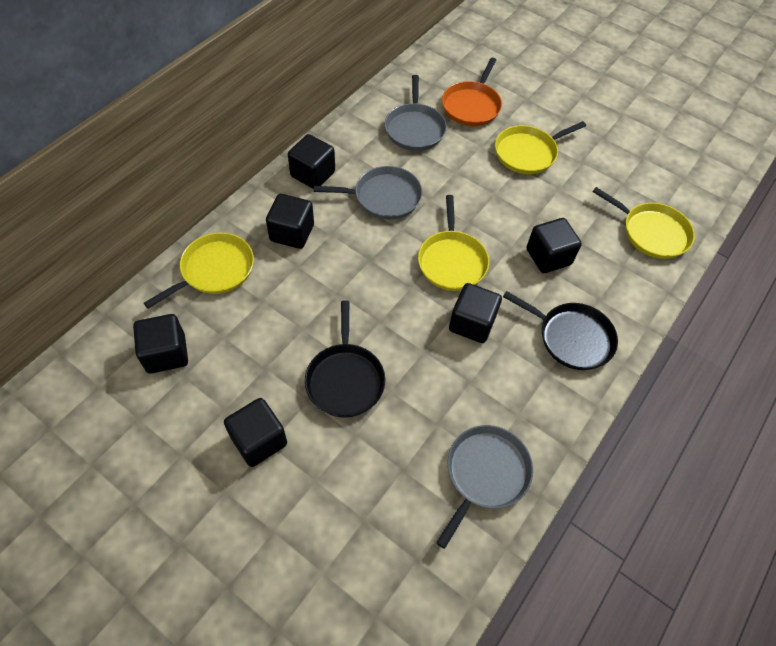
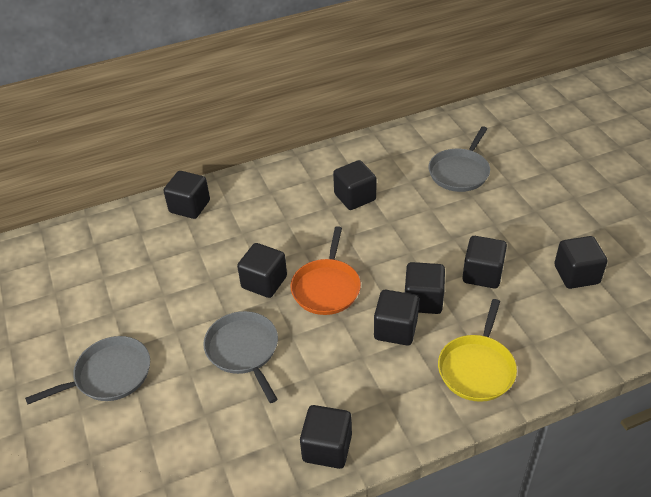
black cube: 6 -> 8
black pan: 2 -> 0
yellow pan: 4 -> 1

